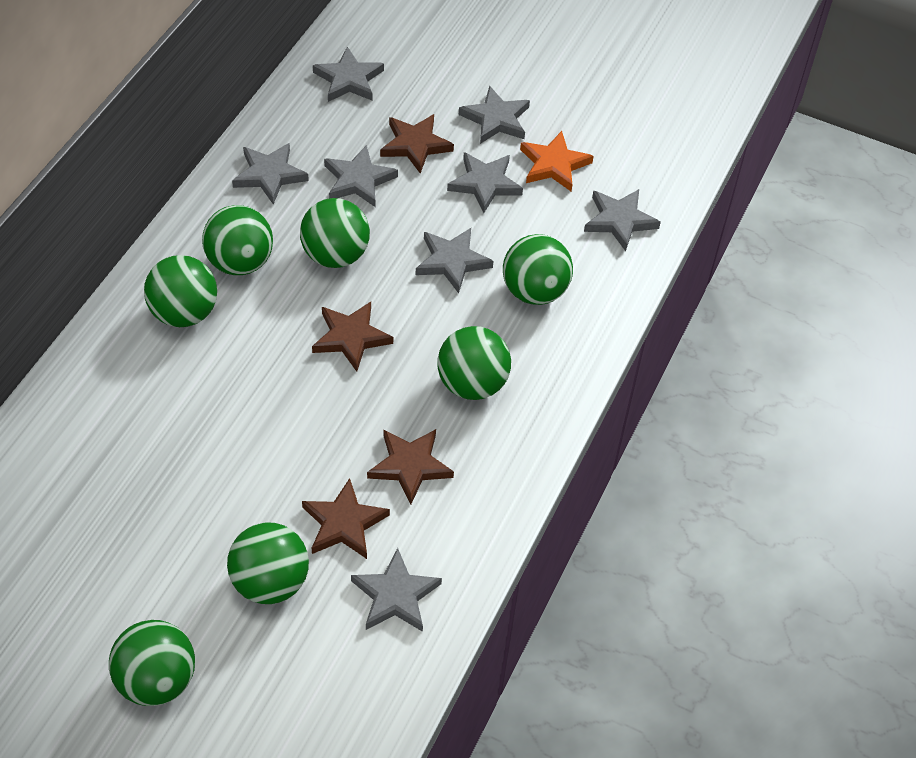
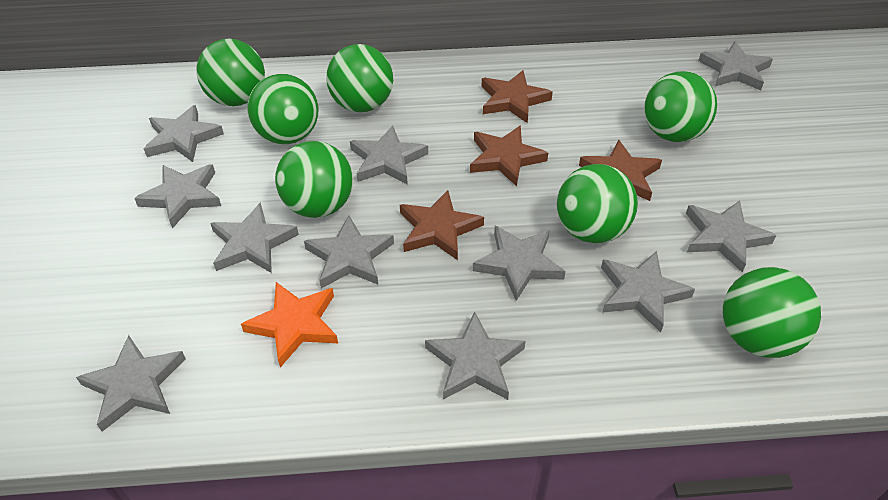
grey star: 8 -> 11

